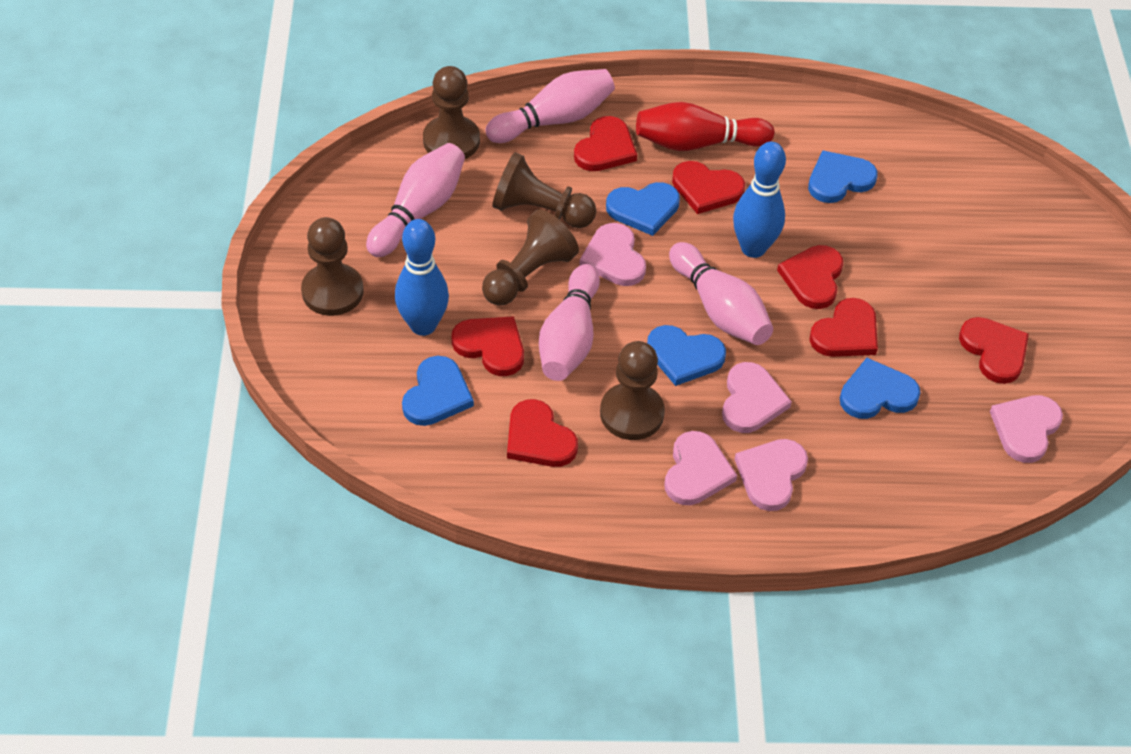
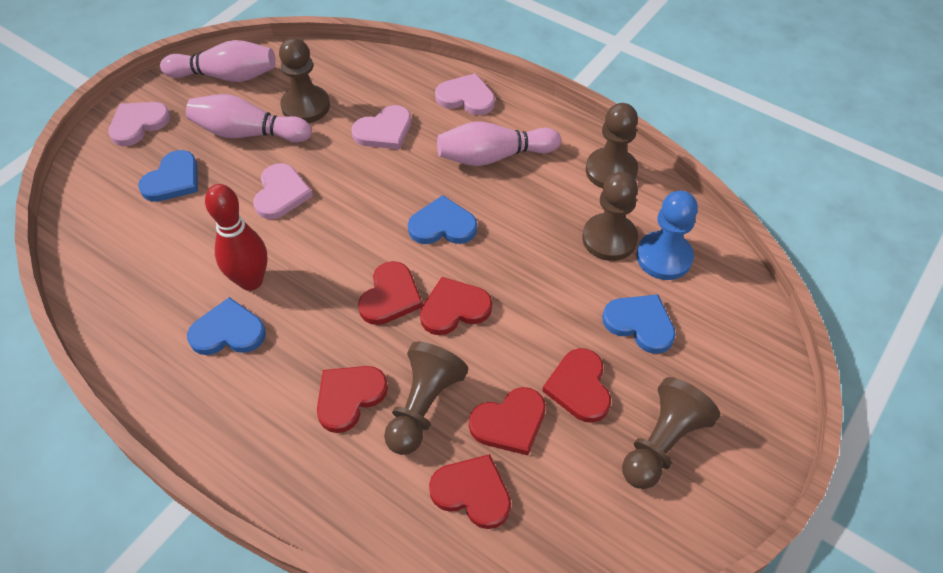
blue bowling pin: 2 -> 0
blue heart: 5 -> 4
blue pawn: 0 -> 1
pink bowling pin: 4 -> 3
pink heart: 5 -> 4
red heart: 7 -> 6

